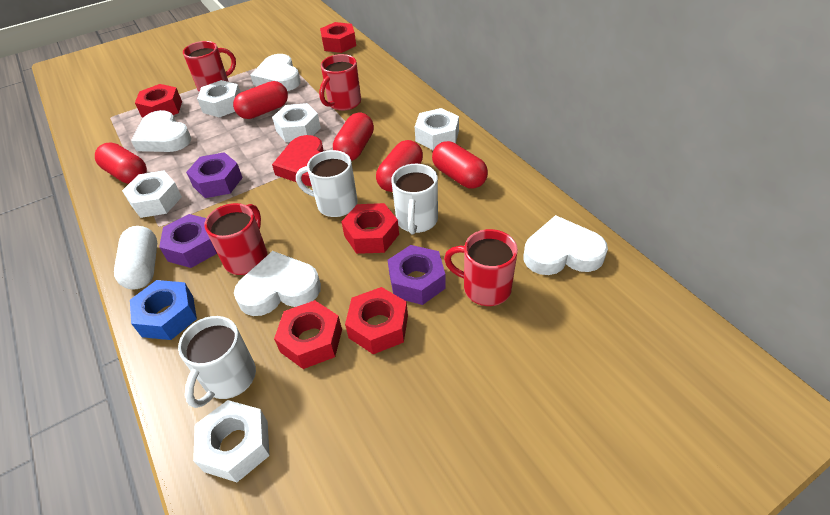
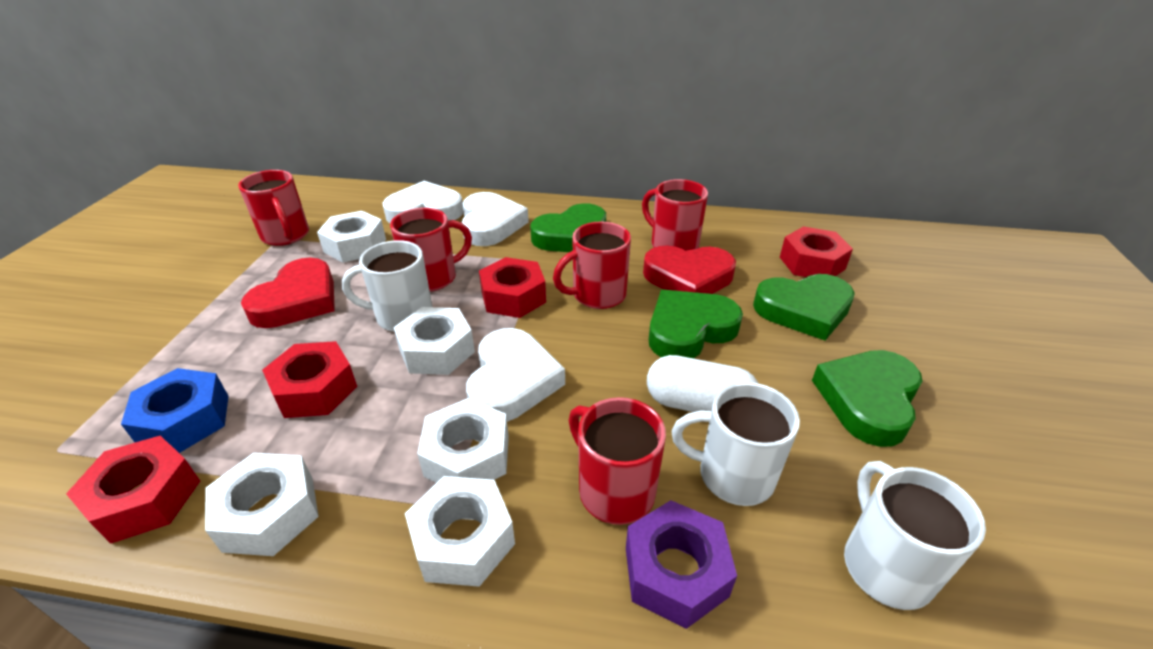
green heart: 0 -> 4
purple nut: 3 -> 1
red capsule: 5 -> 0
red heart: 1 -> 2
red mug: 4 -> 5
red nut: 5 -> 4
white heart: 4 -> 3

